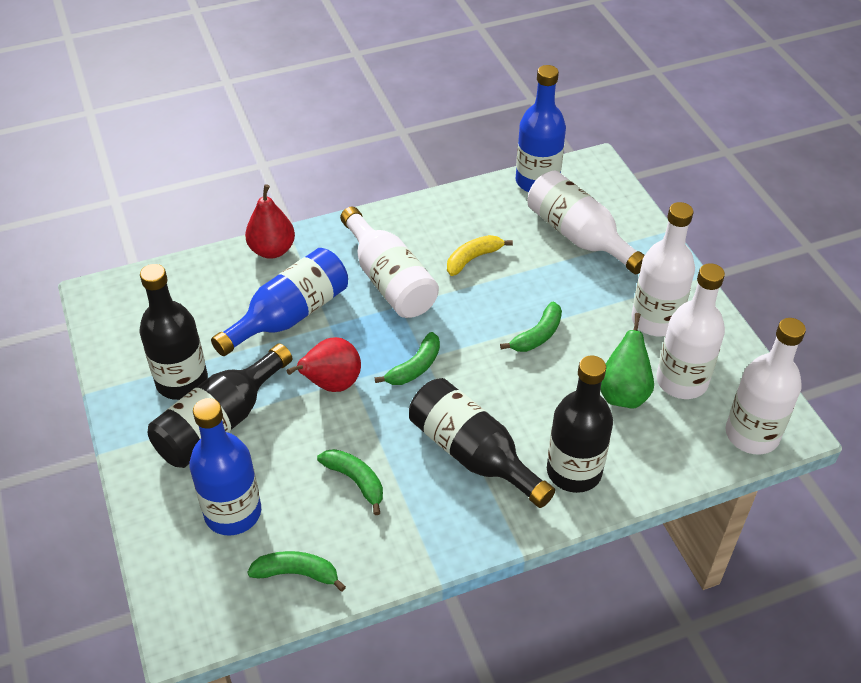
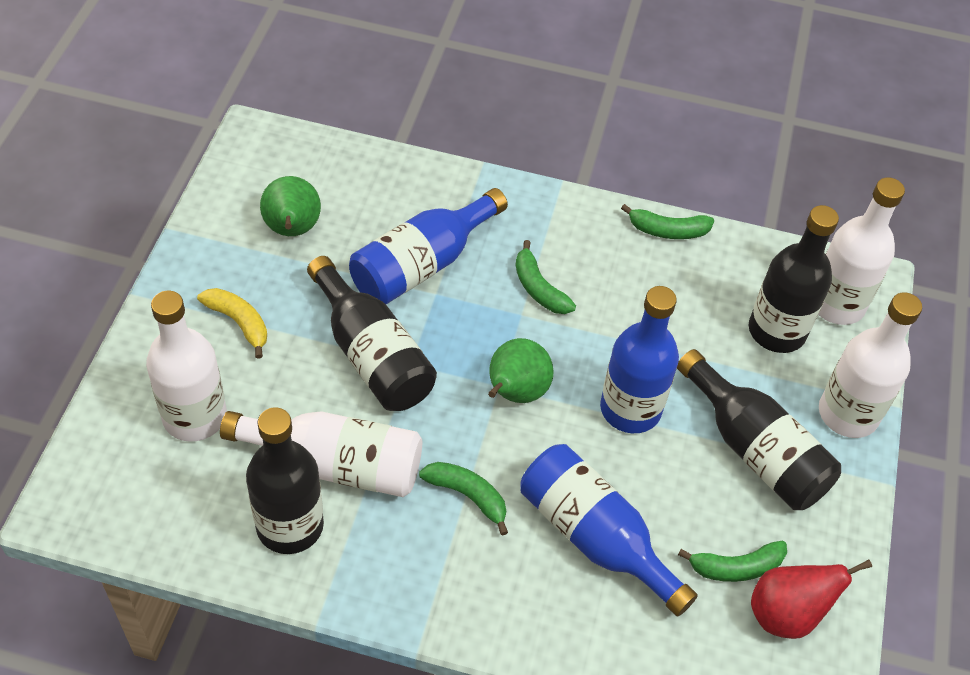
green pear: 1 -> 2
red pear: 2 -> 1
white bottle: 5 -> 4

